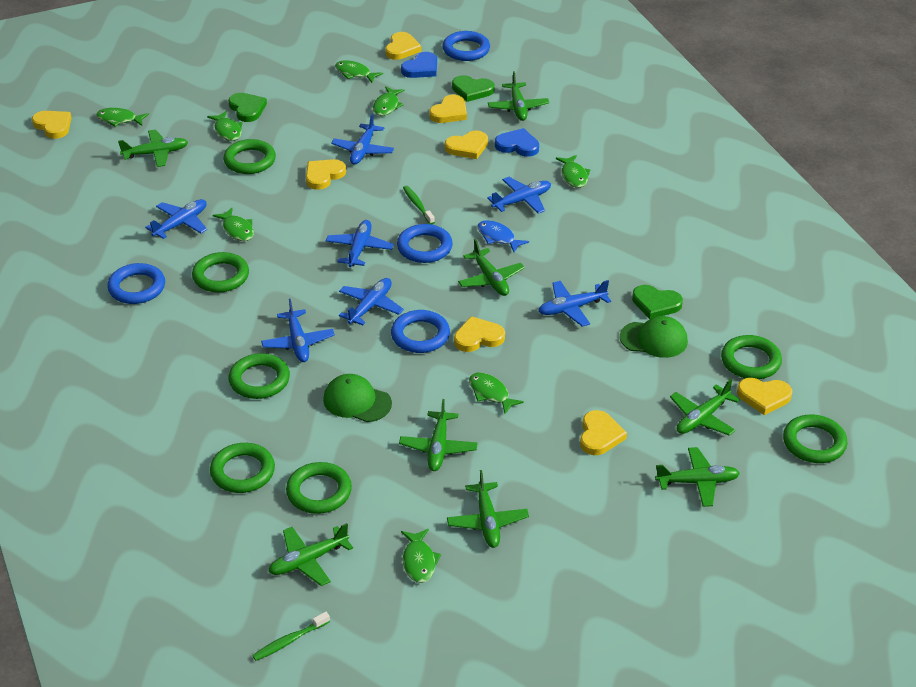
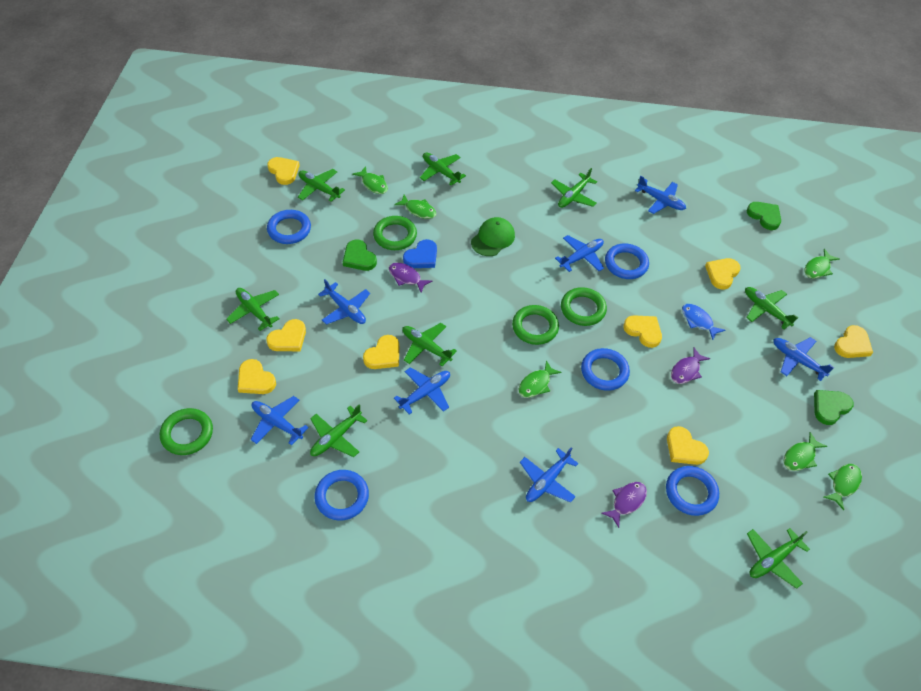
blue heart: 2 -> 1
blue ring: 4 -> 5
green cap: 2 -> 1
green fish: 8 -> 6
green ring: 7 -> 4
green toothbrush: 2 -> 0
purple fish: 0 -> 3

